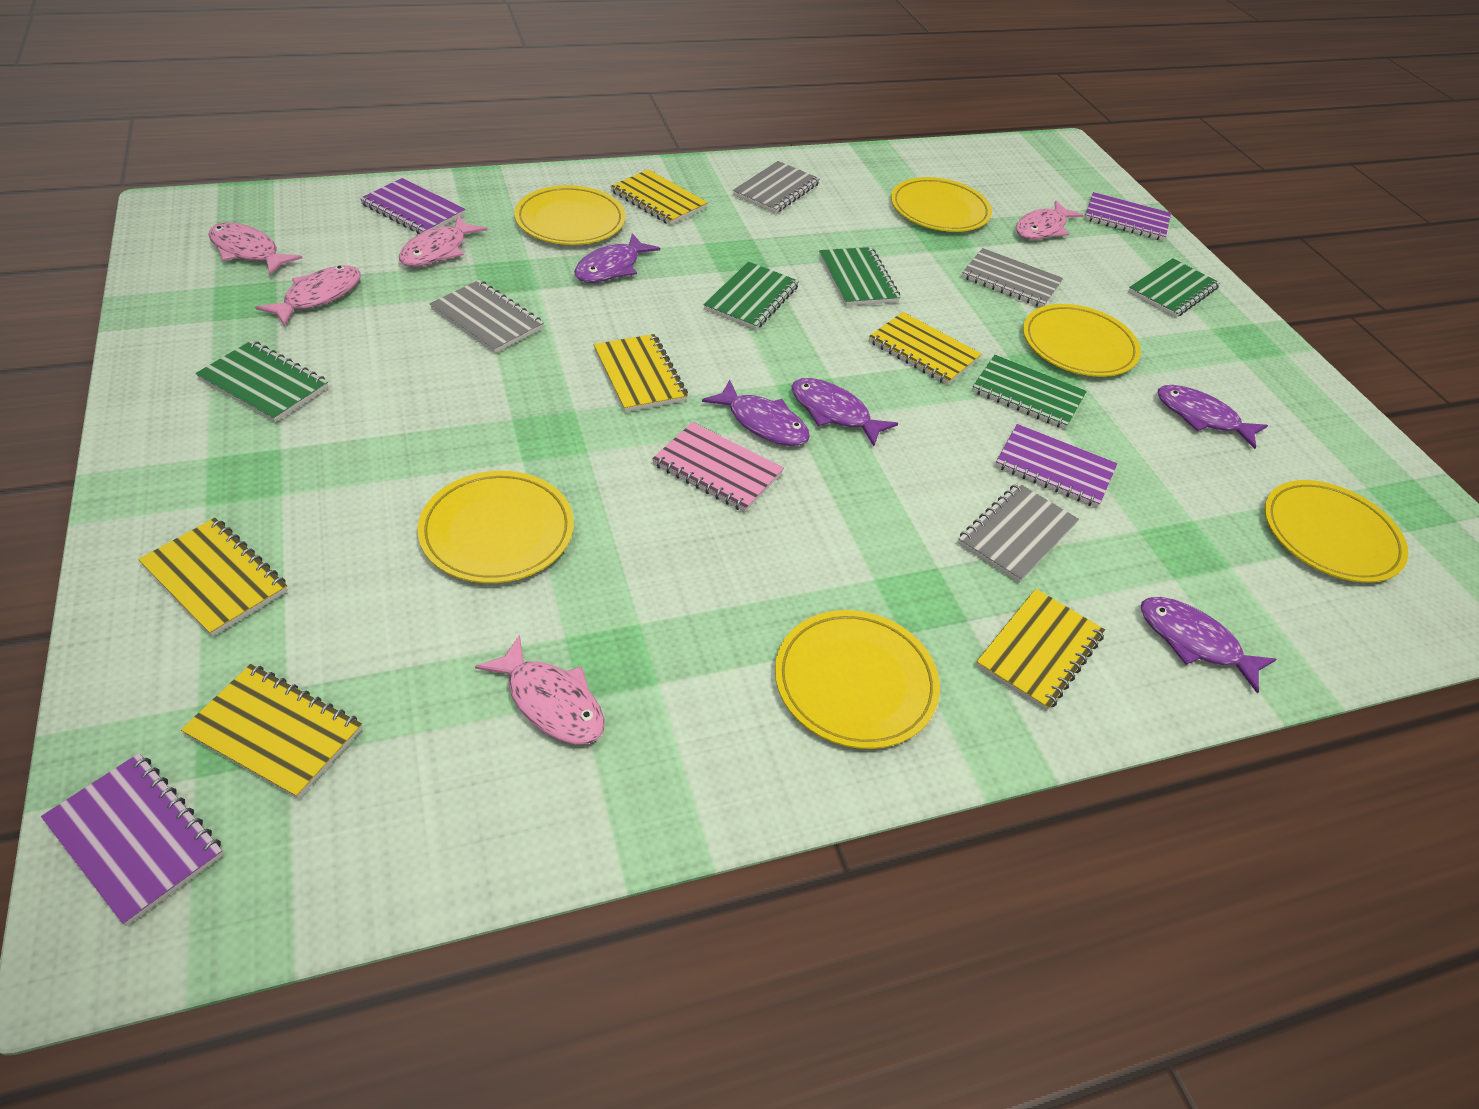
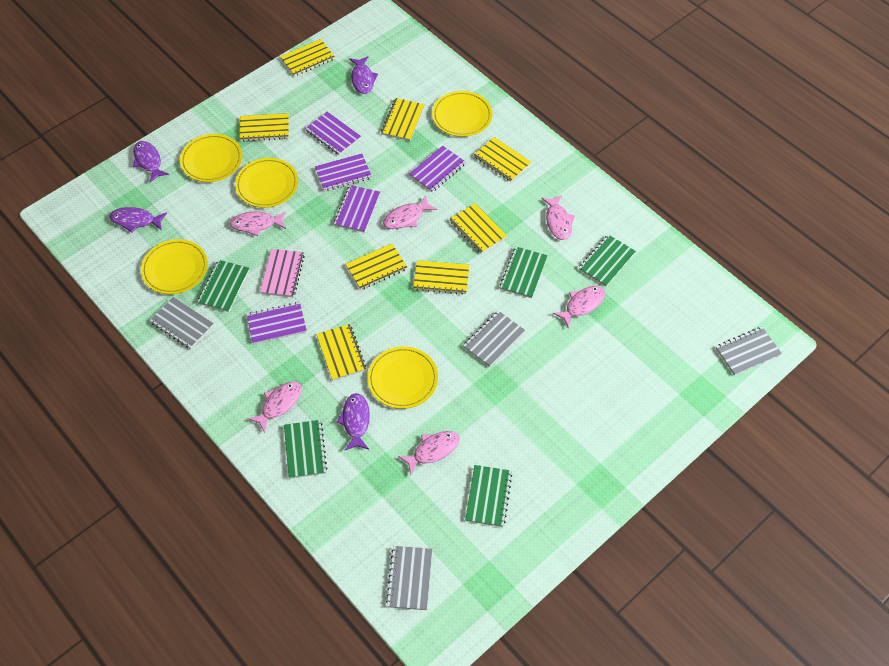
pink fish: 5 -> 6
purple fish: 5 -> 4
purple notebook: 4 -> 5
yellow notebook: 6 -> 8
yellow plate: 6 -> 5

